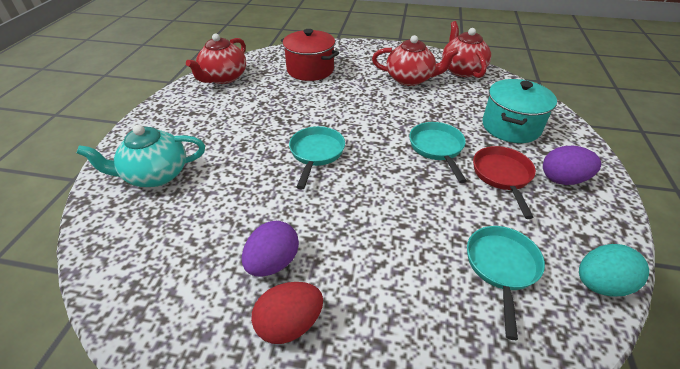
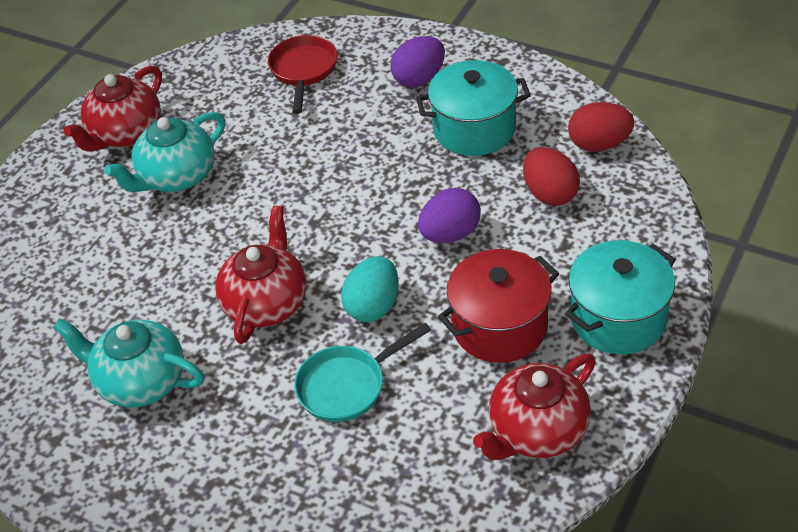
red egg: 1 -> 2
turquoise pan: 3 -> 1
turquoise pot: 1 -> 2
turquoise teapot: 1 -> 2

